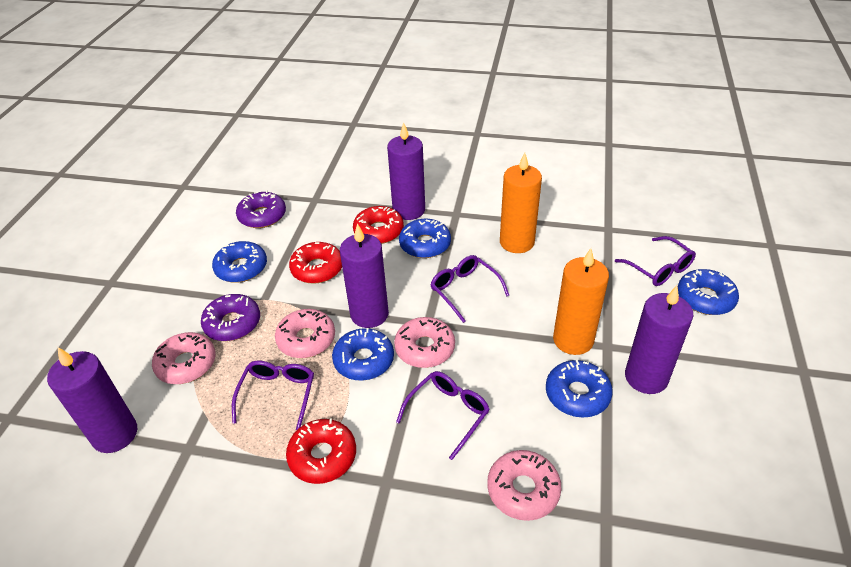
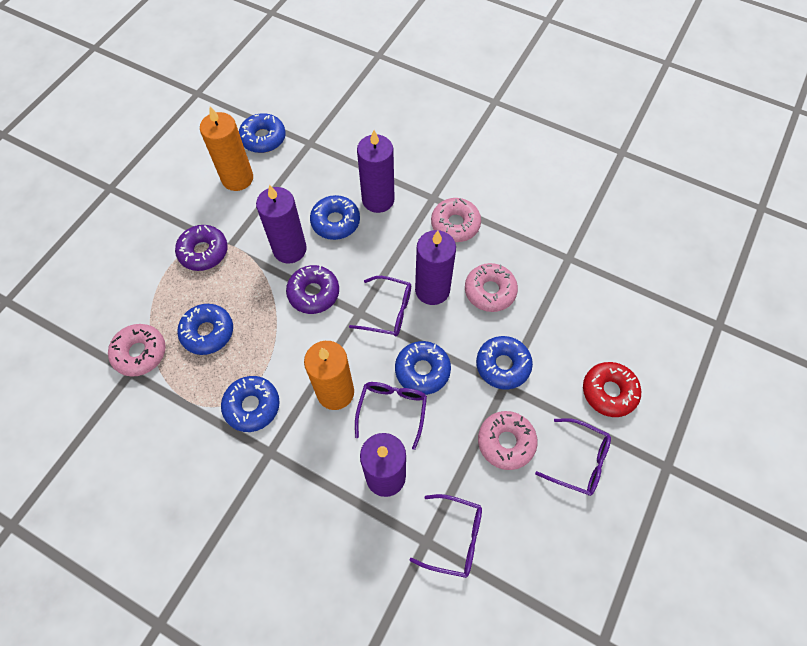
blue donut: 5 -> 6
red donut: 3 -> 1

